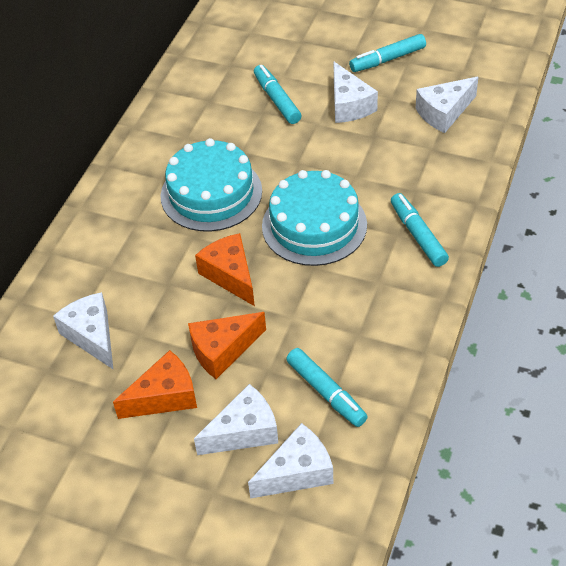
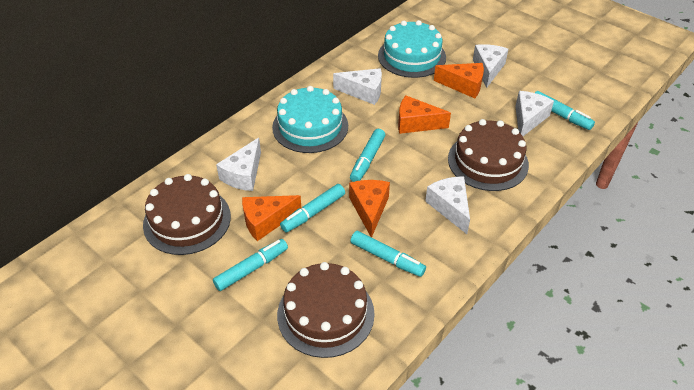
brown cake: 0 -> 3
orange cheese: 3 -> 4
turquoise marker: 4 -> 5

